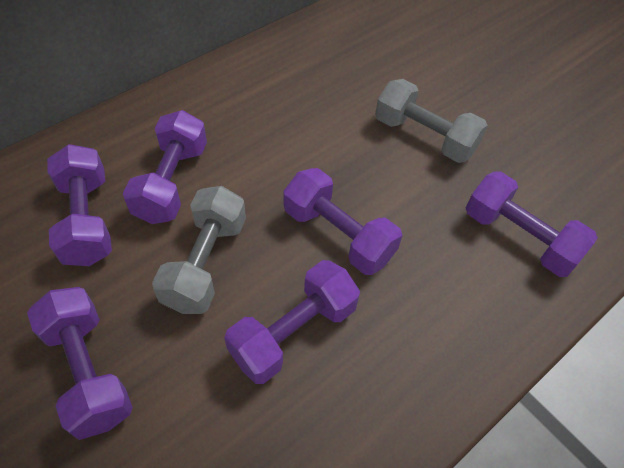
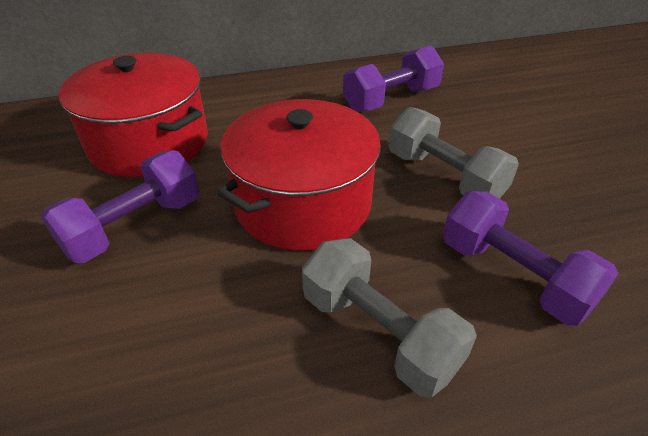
purple dumbbell: 6 -> 3
red pot: 0 -> 2

